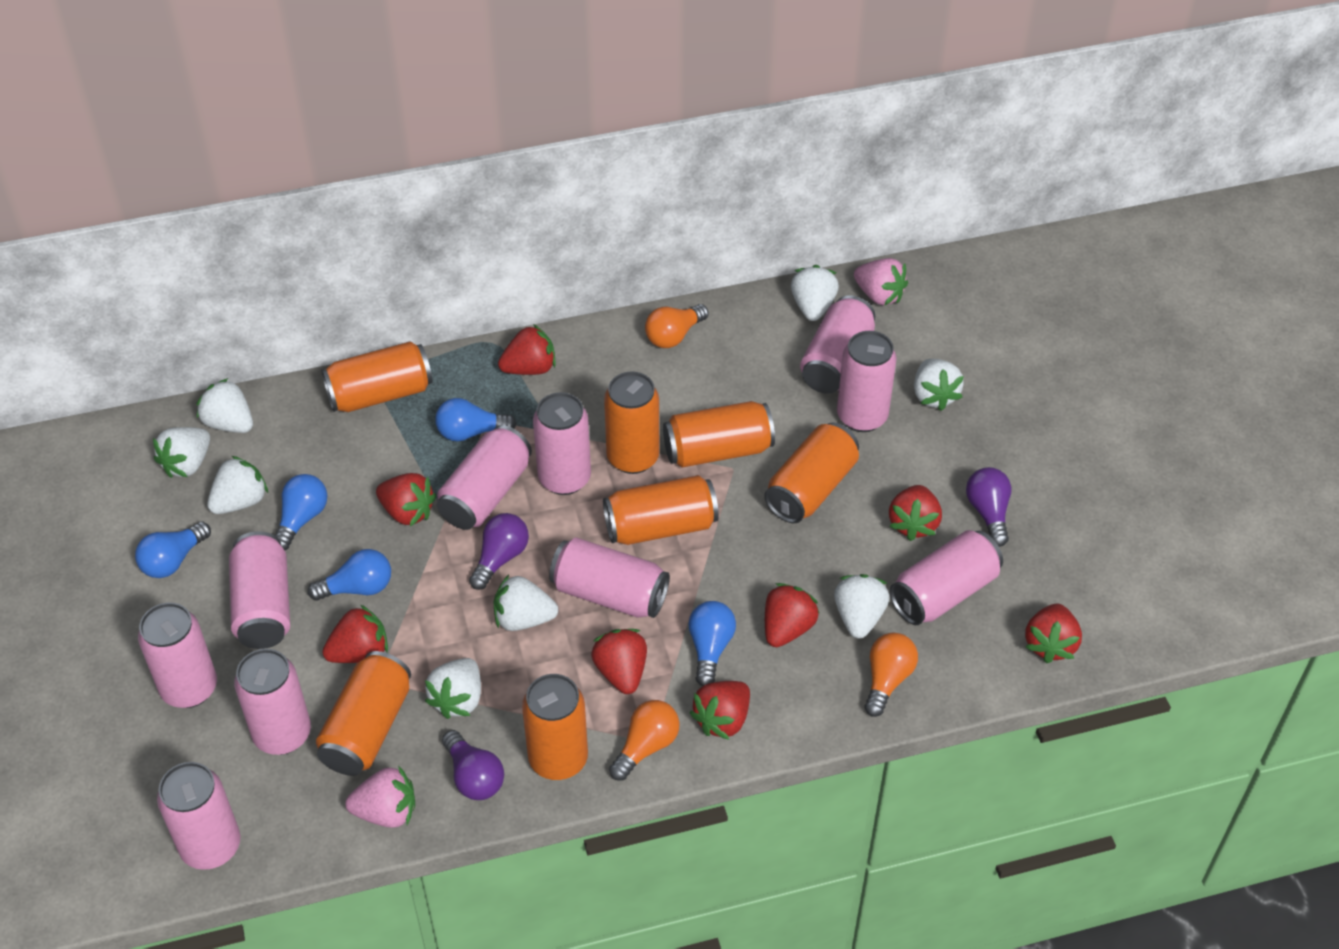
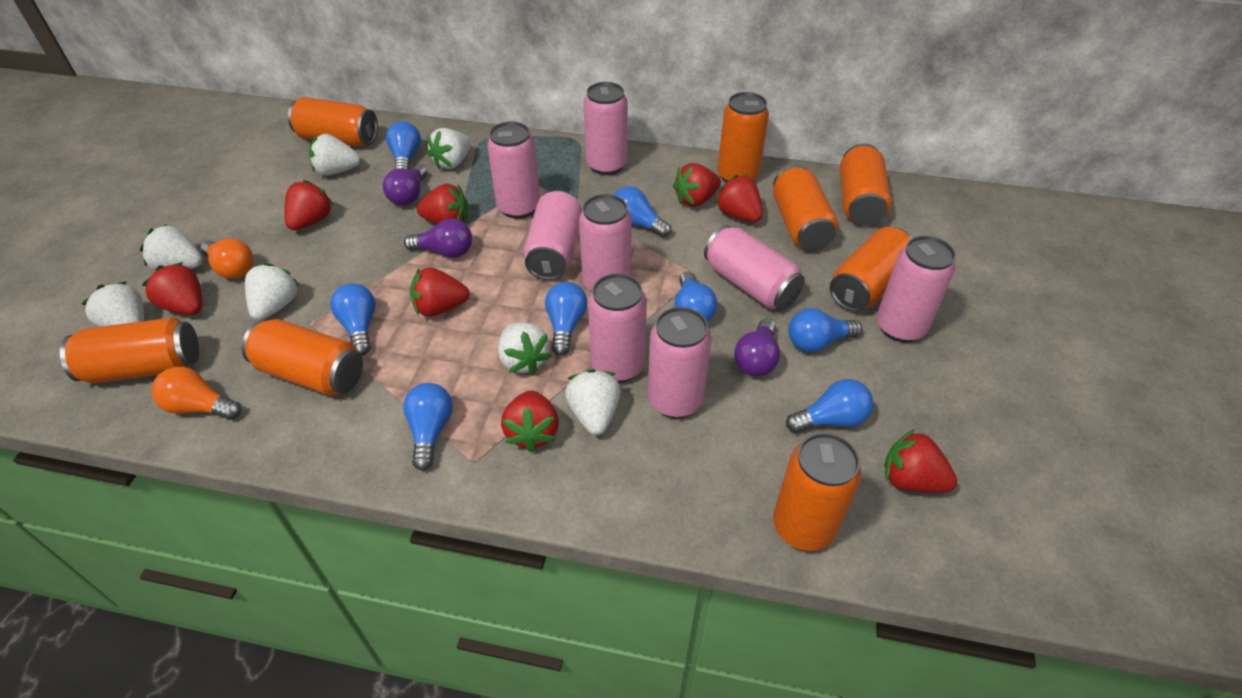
blue light bulb: 5 -> 8
orange can: 7 -> 8
orange light bulb: 3 -> 2
pink can: 10 -> 8
pink strawberry: 2 -> 0
white strawberry: 8 -> 7

